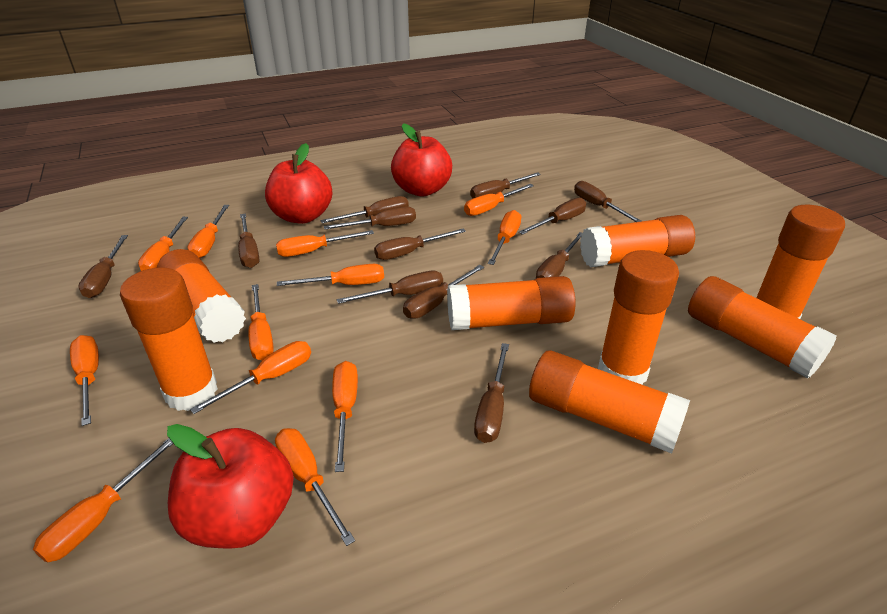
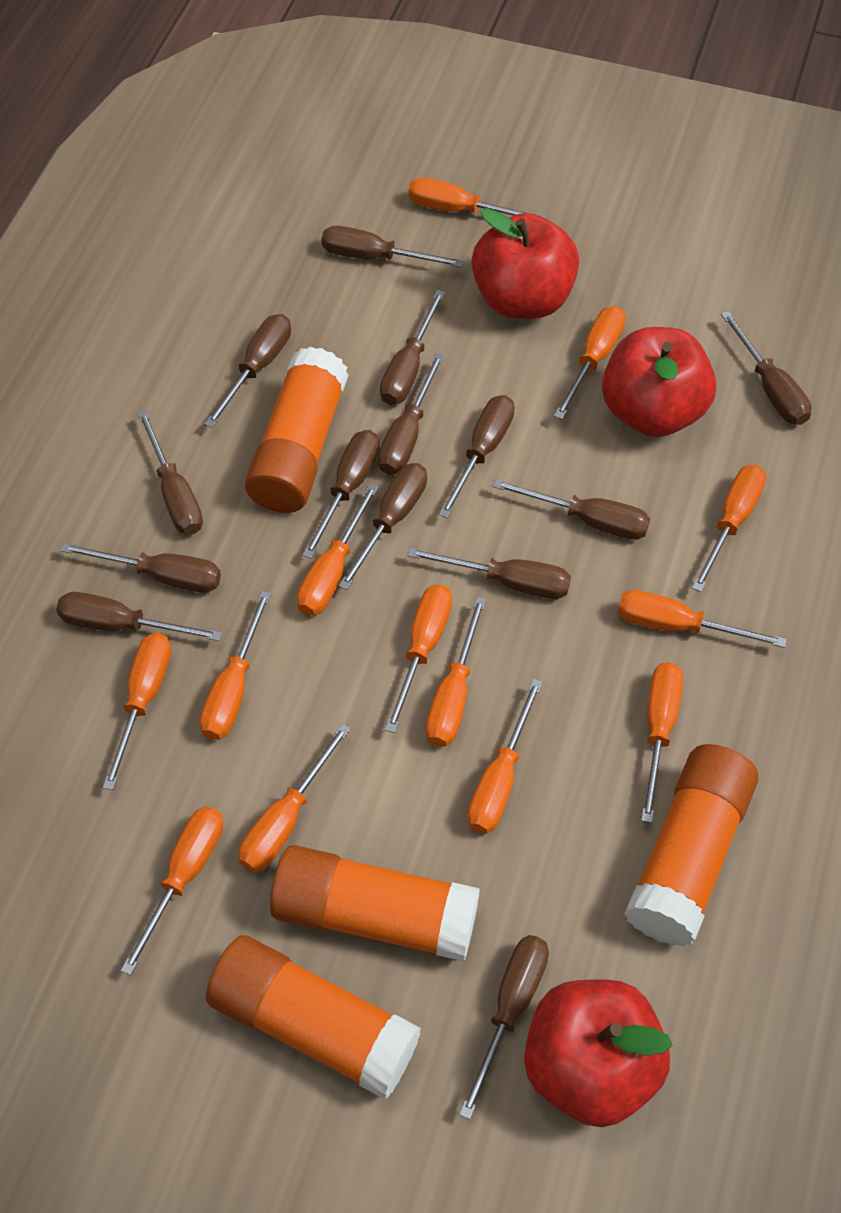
brown screwdriver: 12 -> 14
orange glue stick: 8 -> 4
orange screwdriver: 12 -> 13

